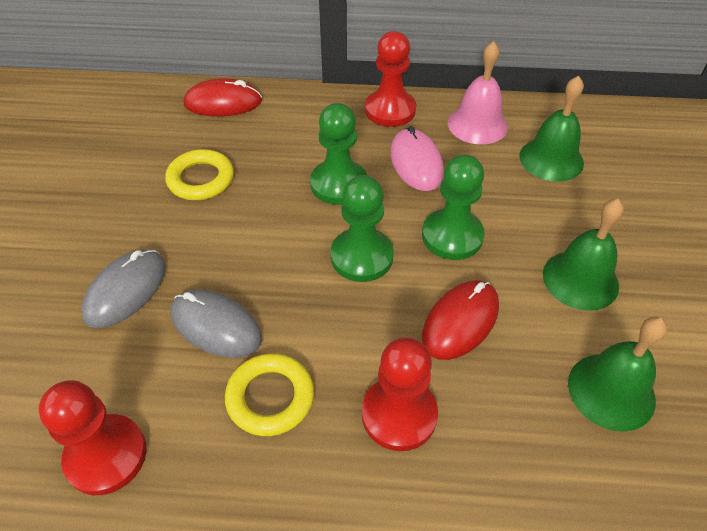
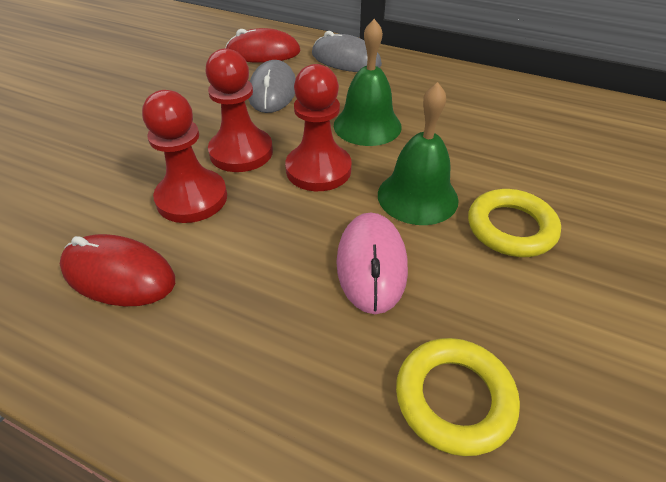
green bell: 3 -> 2
green pawn: 3 -> 0
pink bell: 1 -> 0

